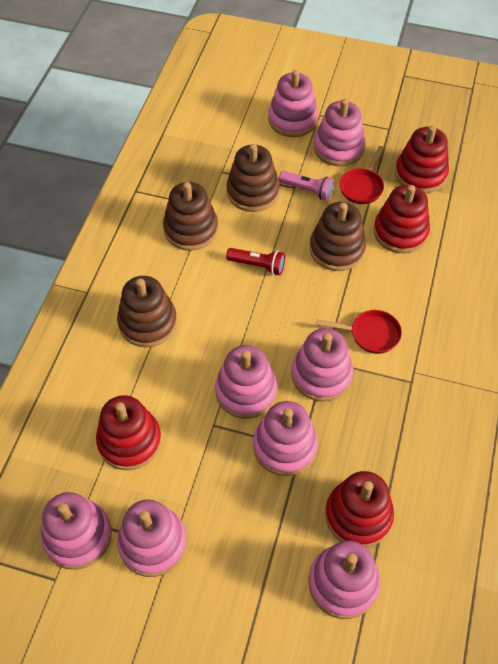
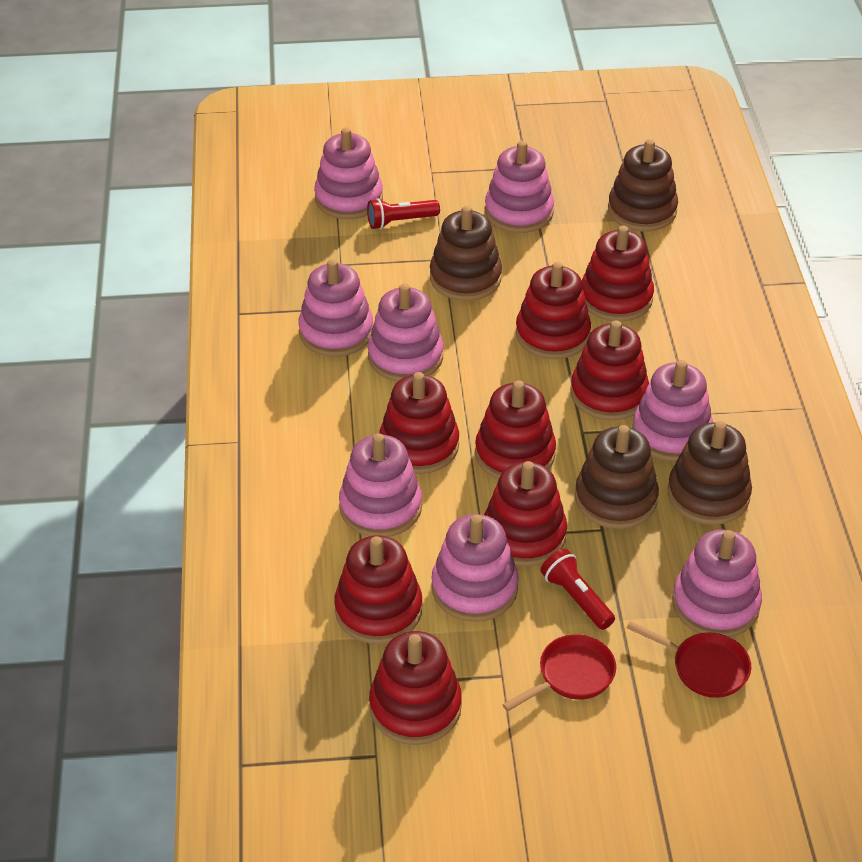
pink flashlight: 1 -> 0
red flashlight: 1 -> 2
red stacking toy: 4 -> 8

